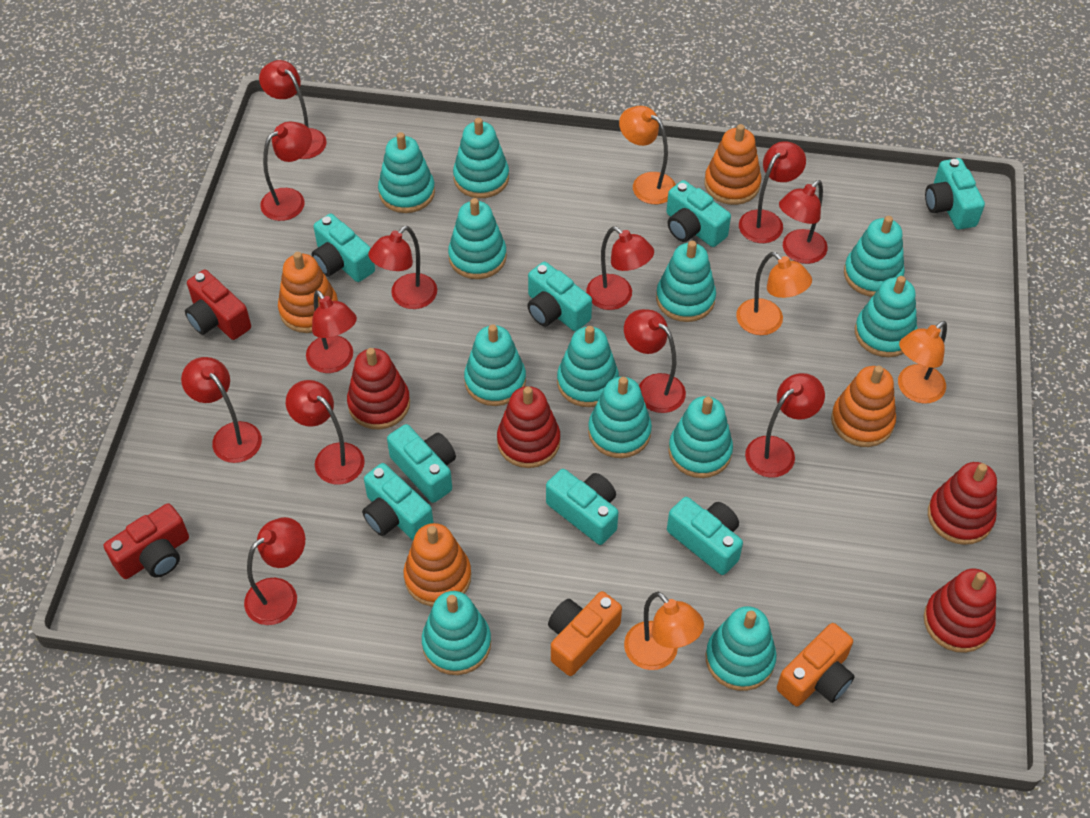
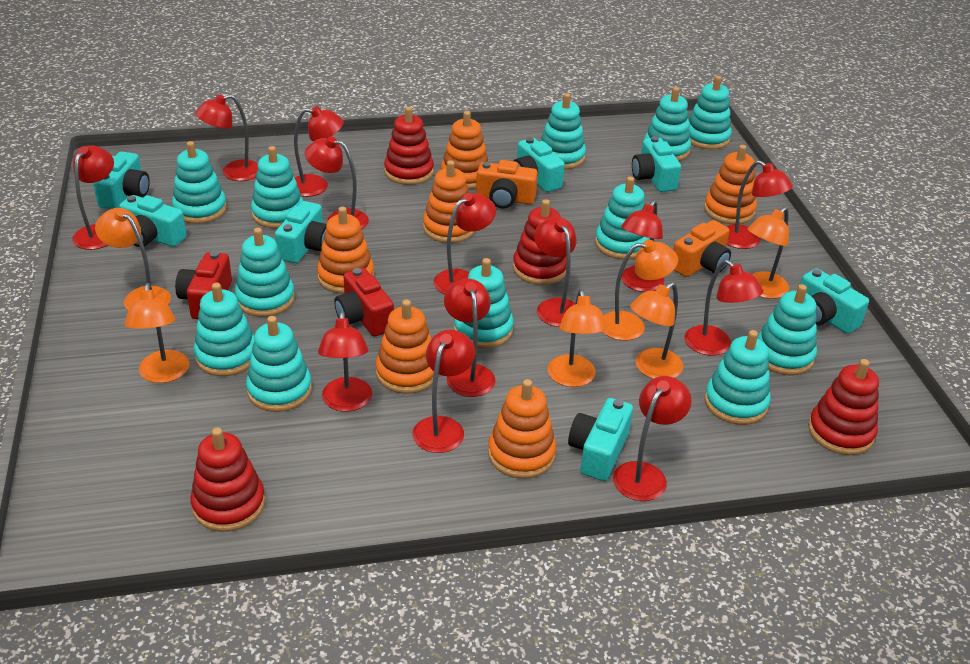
orange lamp: 4 -> 6
orange stacking toy: 4 -> 6
red lamp: 12 -> 13
turquoise camera: 8 -> 7

